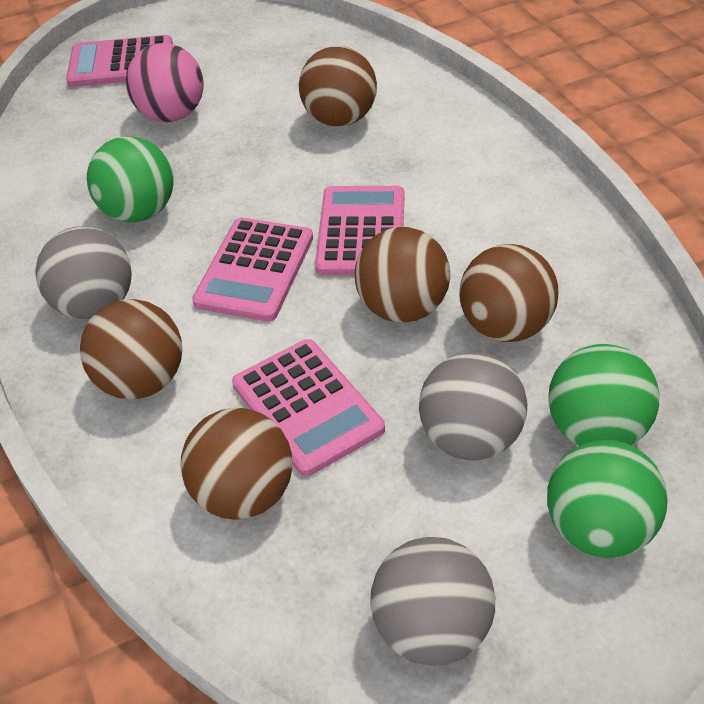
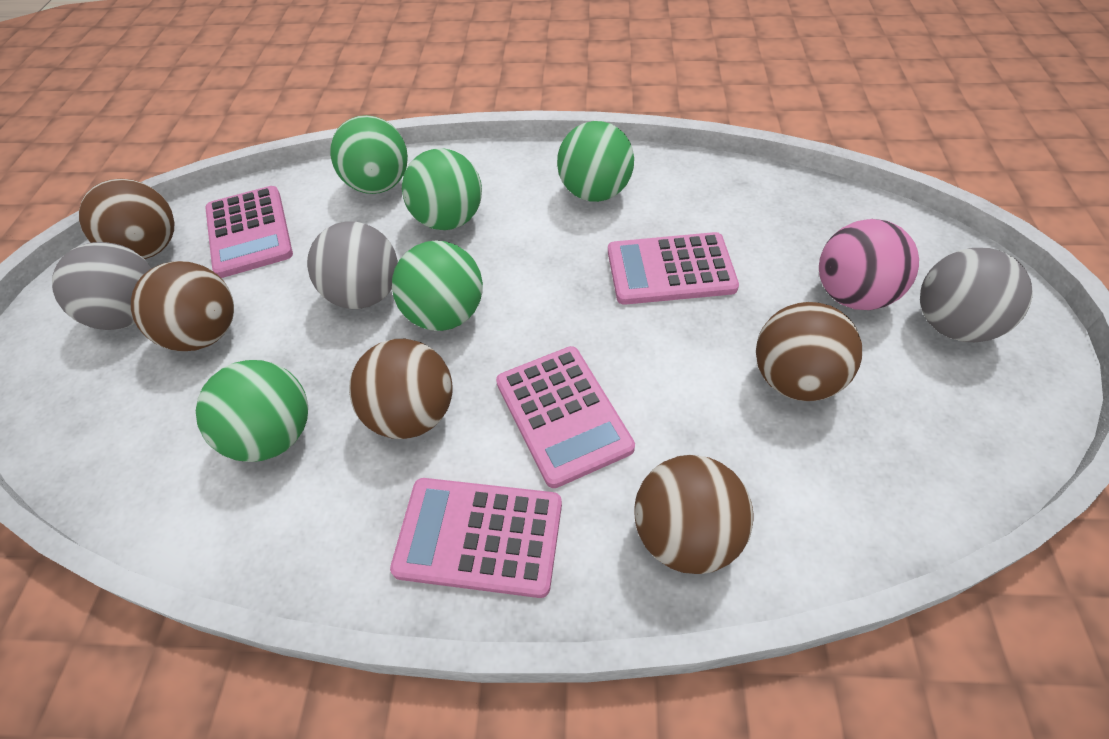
green ball: 3 -> 5

